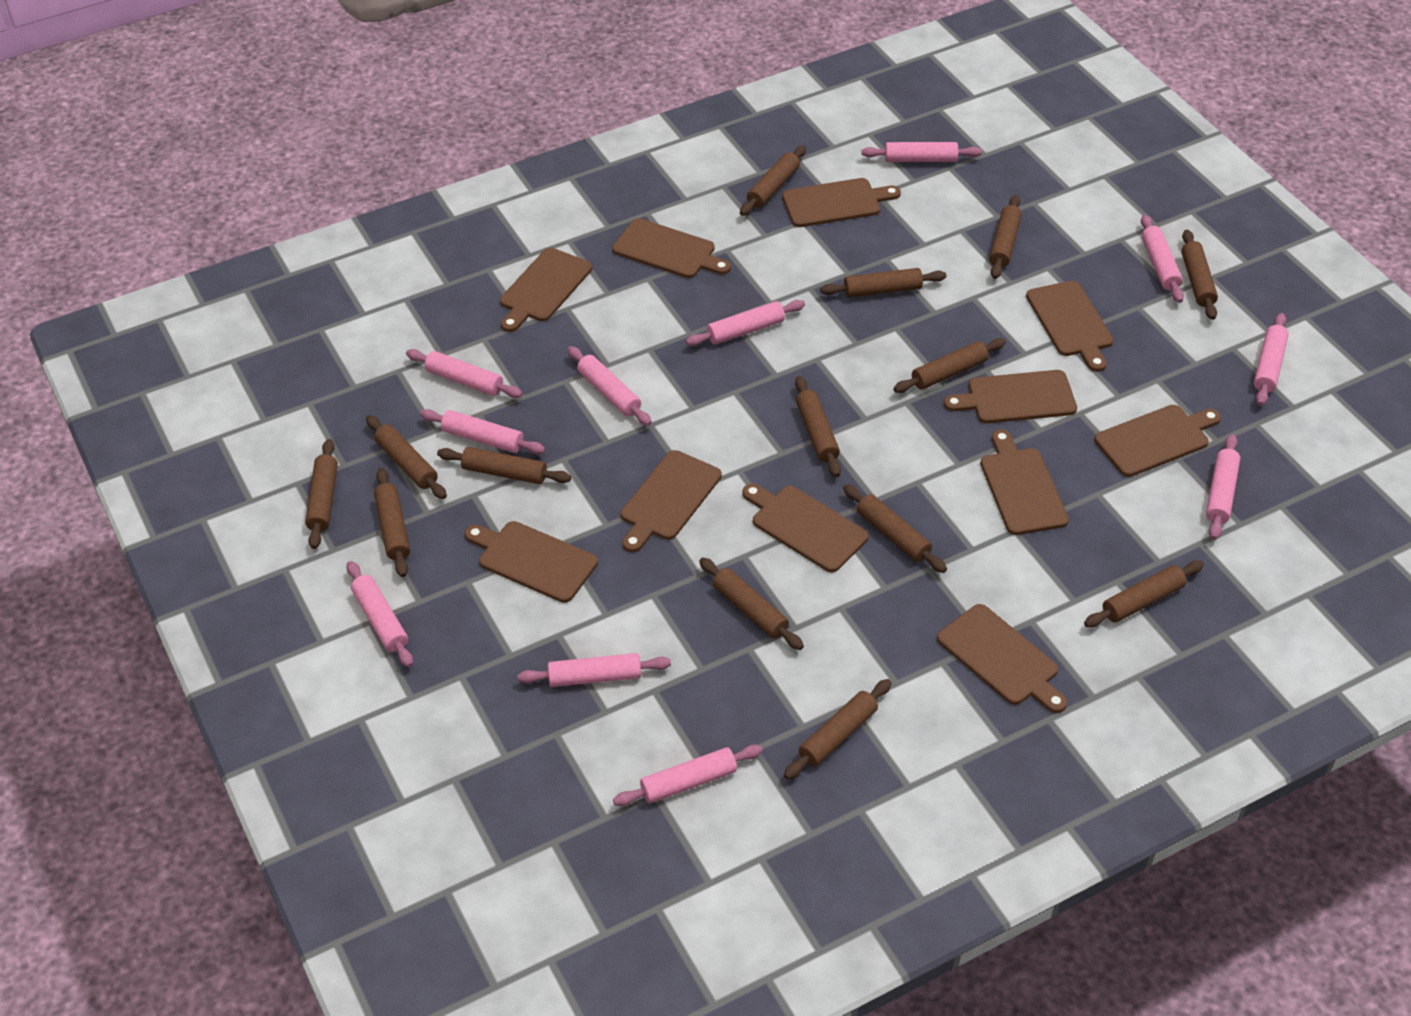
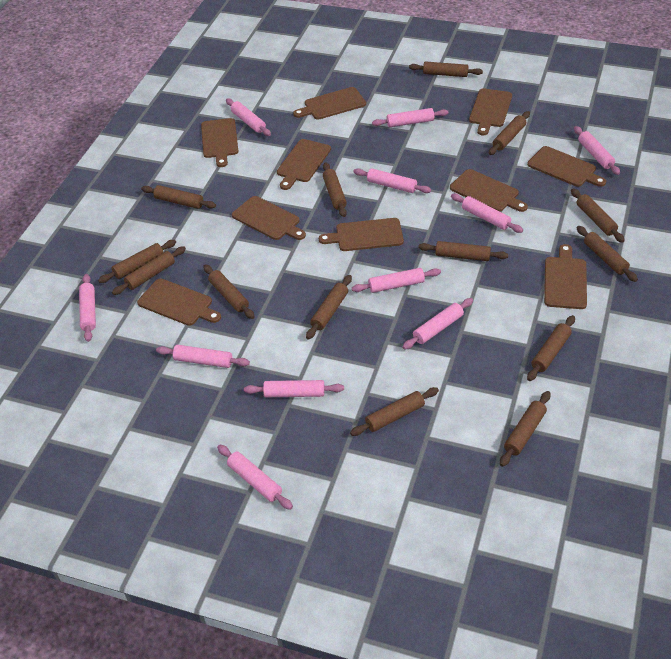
brown cutting board: 11 -> 10

